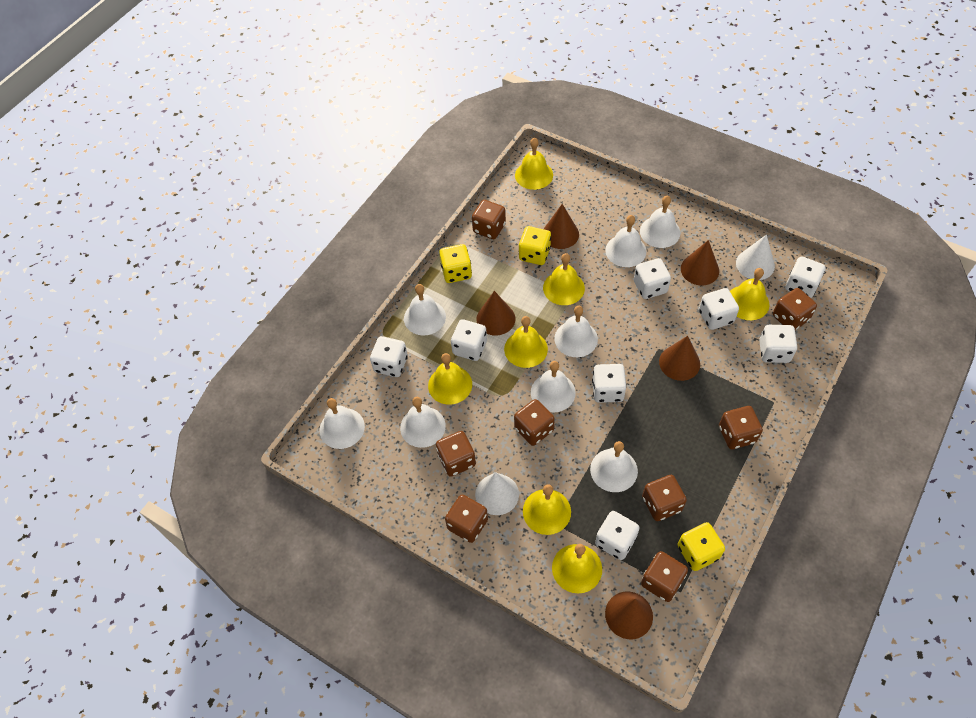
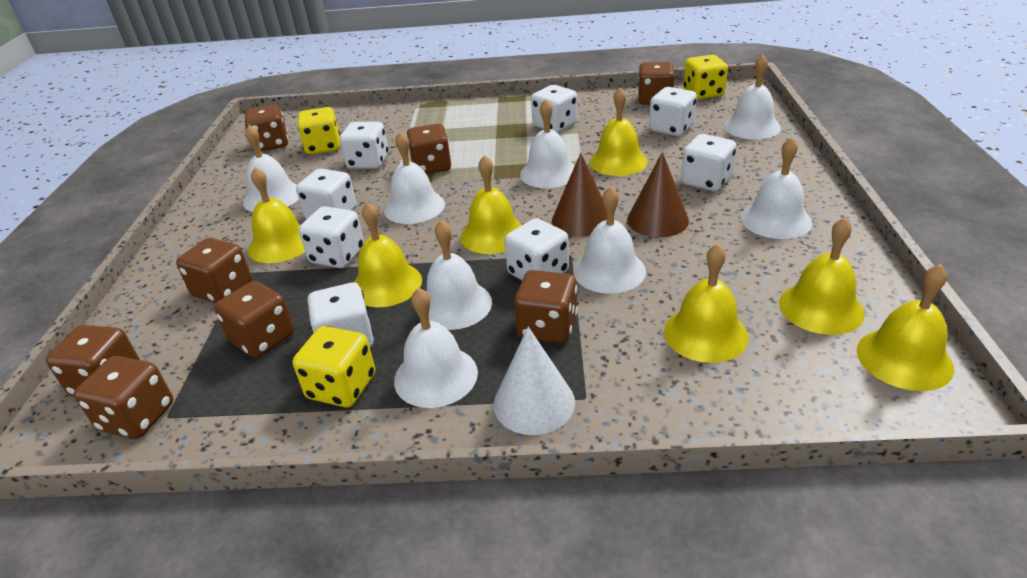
brown cone: 5 -> 2
white cone: 2 -> 1

